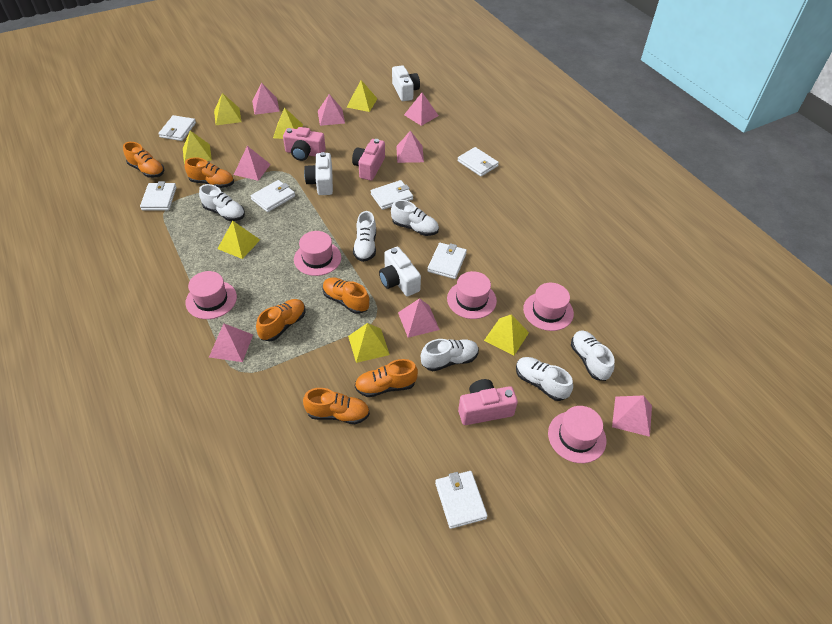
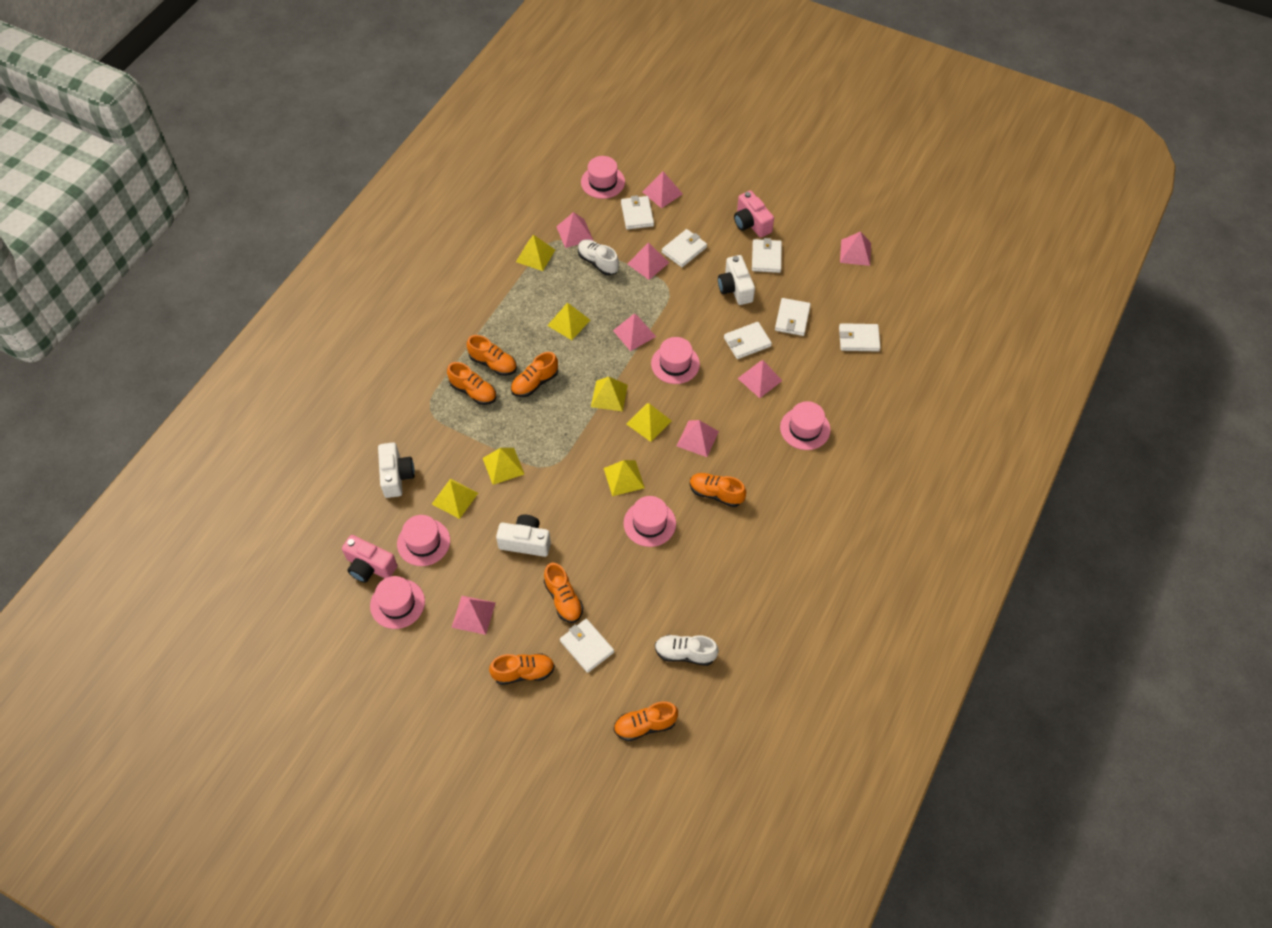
orange shoe: 6 -> 7
pink camera: 3 -> 2
pink hat: 5 -> 6
white shoe: 6 -> 2

